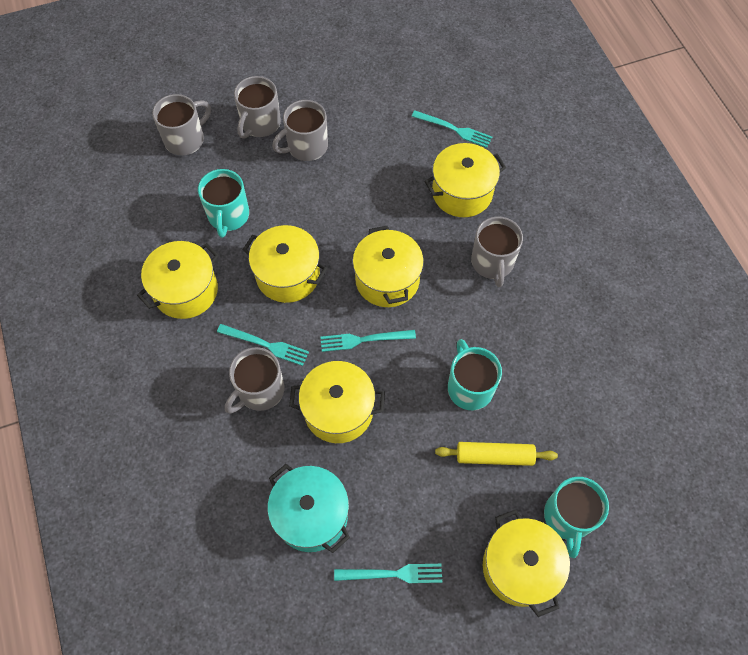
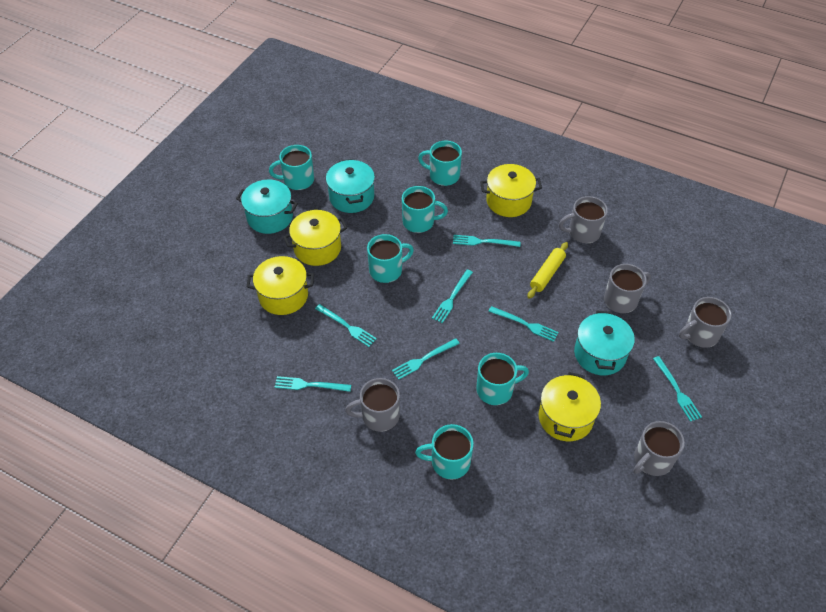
turquoise fork: 4 -> 7
turquoise mug: 3 -> 6
turquoise pot: 1 -> 3
yellow pot: 6 -> 4

